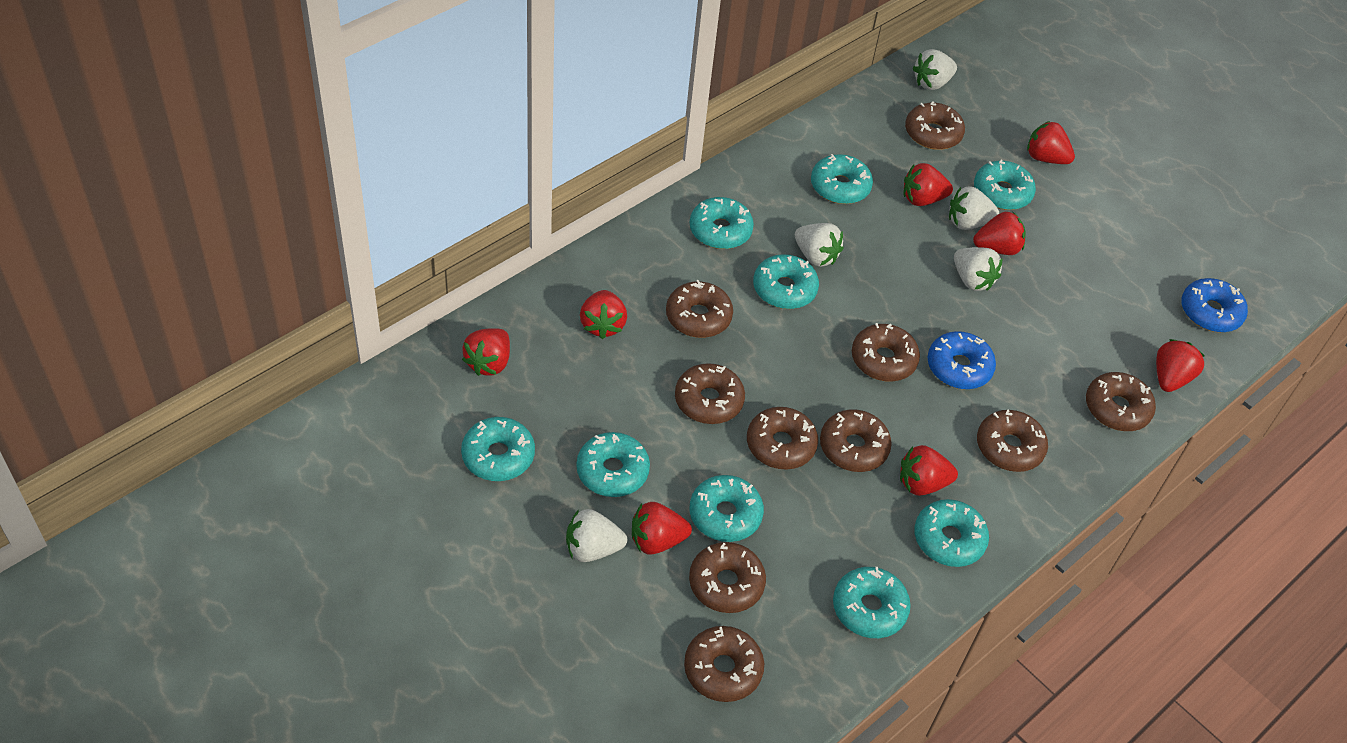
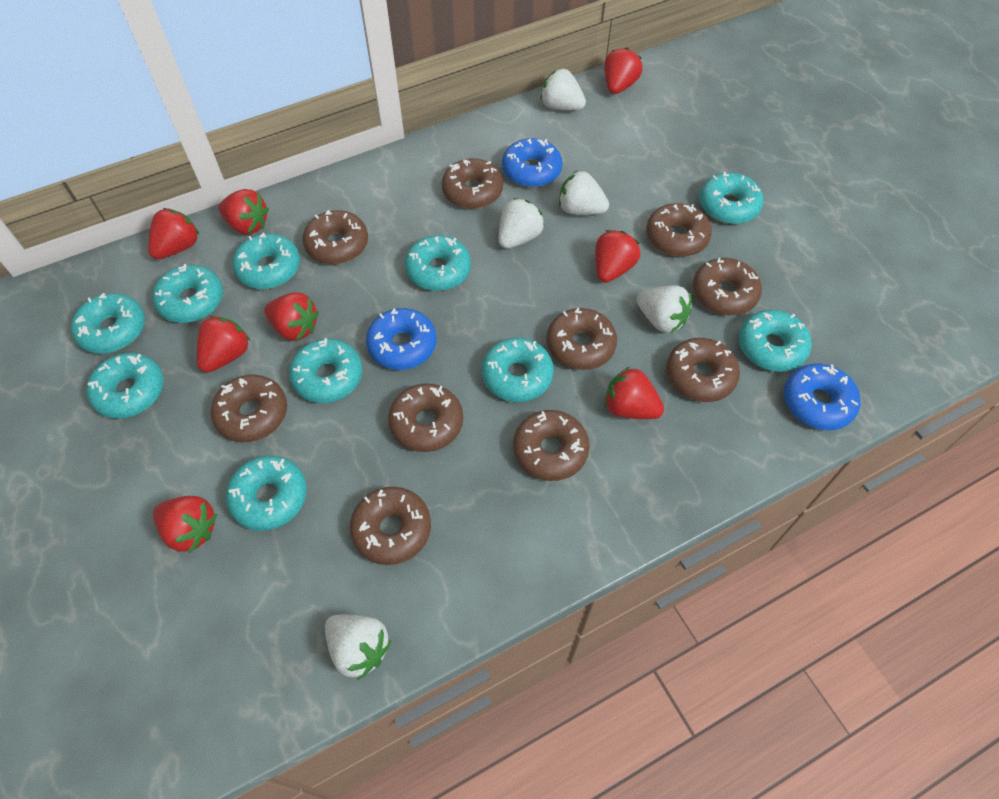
blue donut: 2 -> 3
turquoise donut: 9 -> 10

